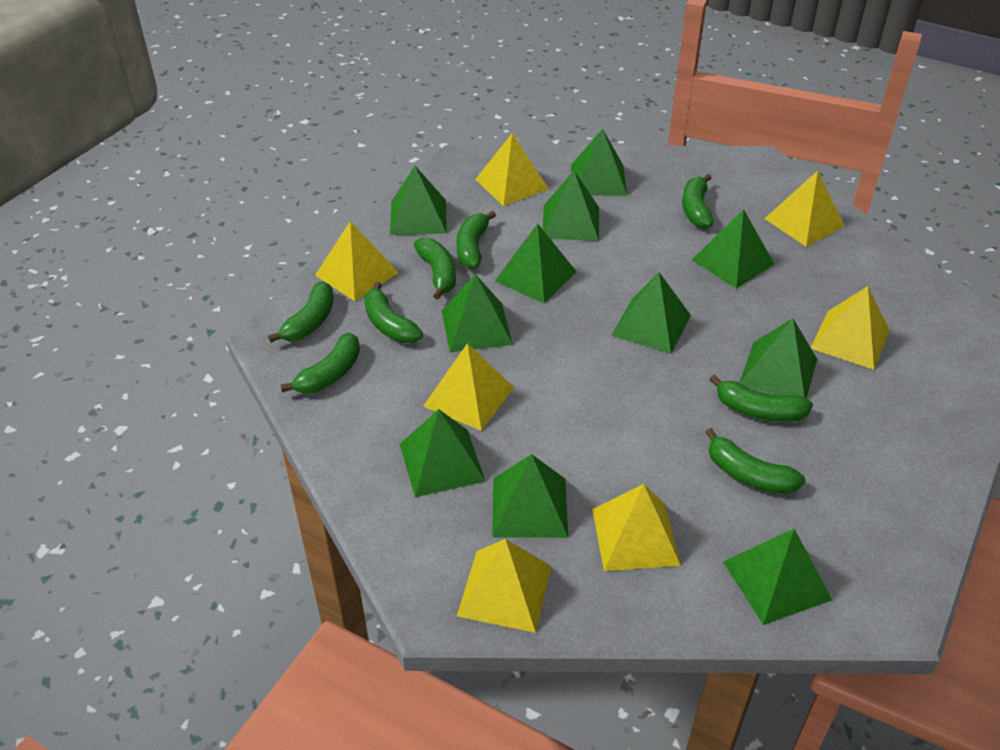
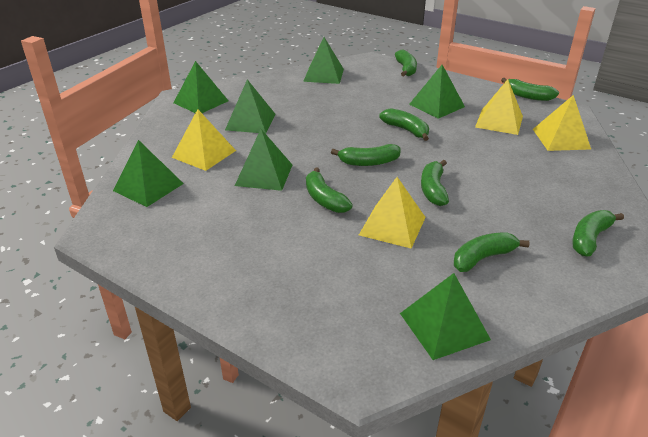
green pyramid: 11 -> 7
yellow pyramid: 7 -> 4

